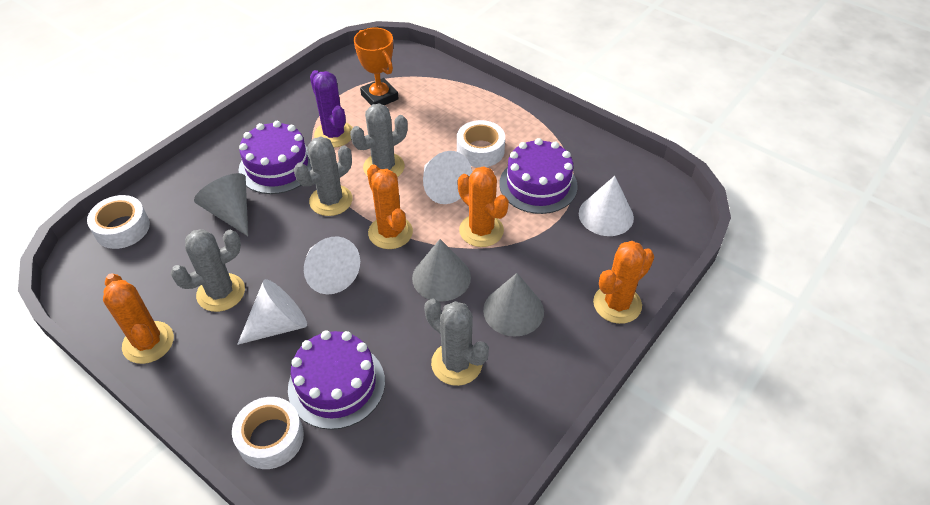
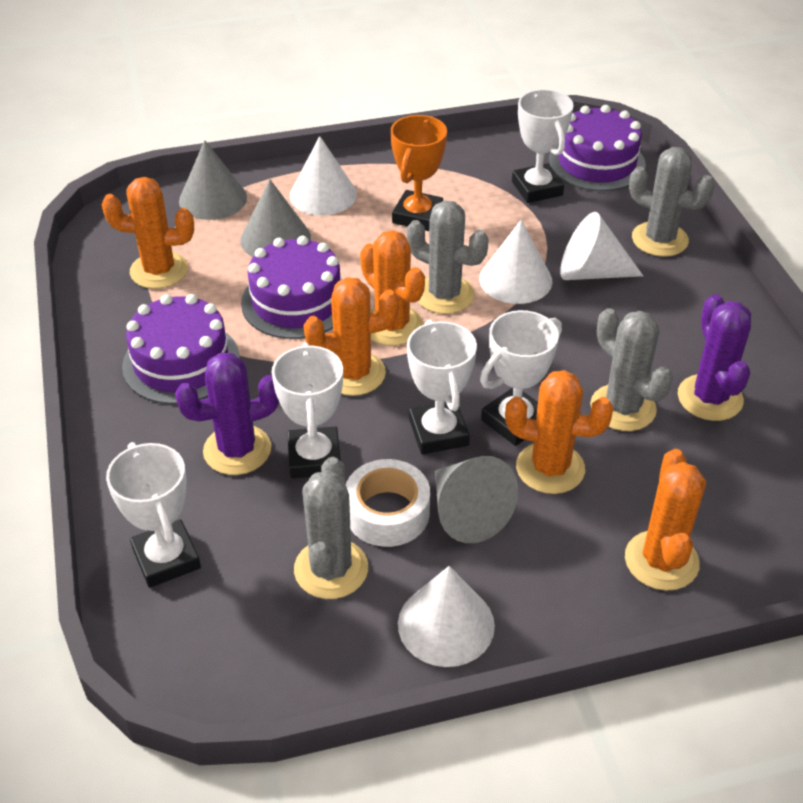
orange cactus: 4 -> 5
purple cactus: 1 -> 2
white tape: 3 -> 1
white trophy: 0 -> 5

